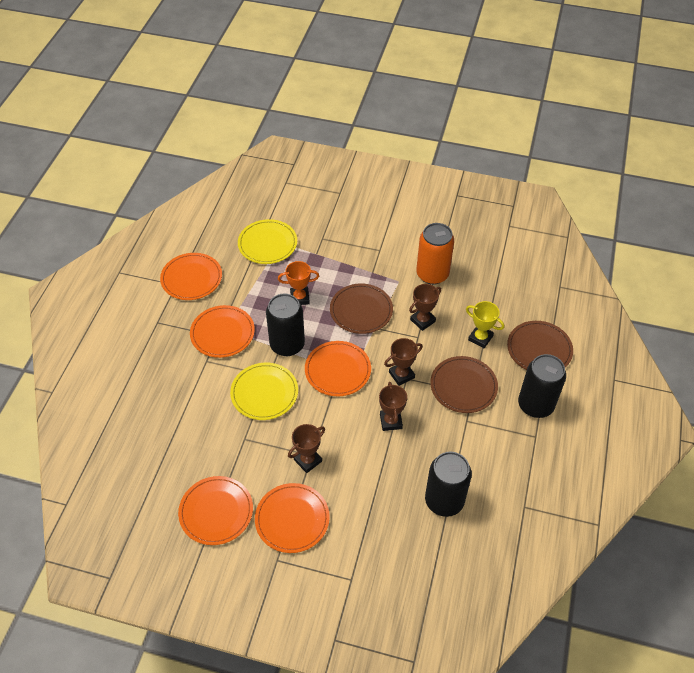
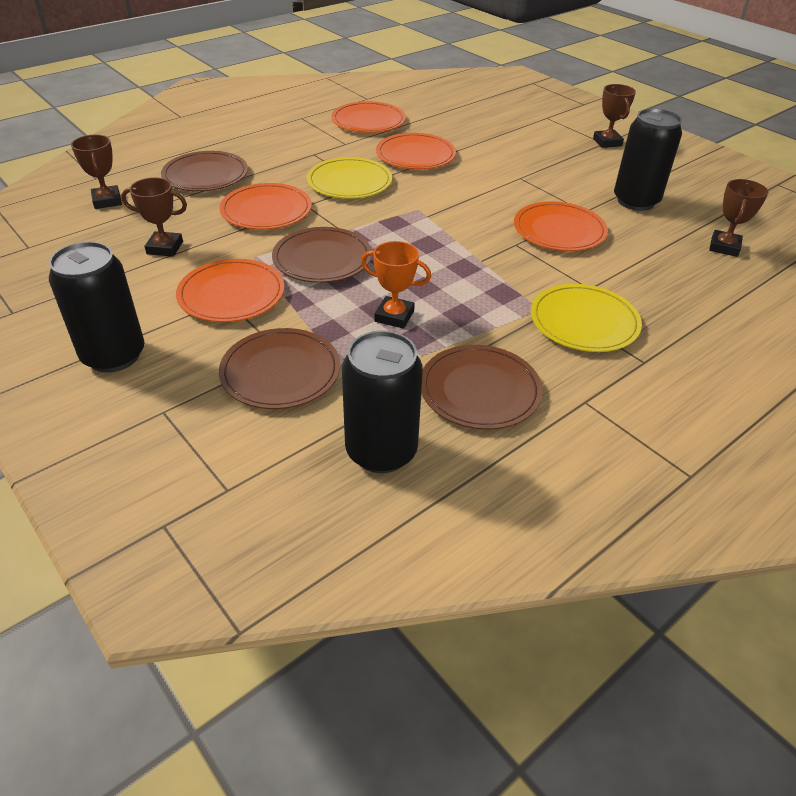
brown plate: 3 -> 4
orange can: 1 -> 0
yellow trophy: 1 -> 0

